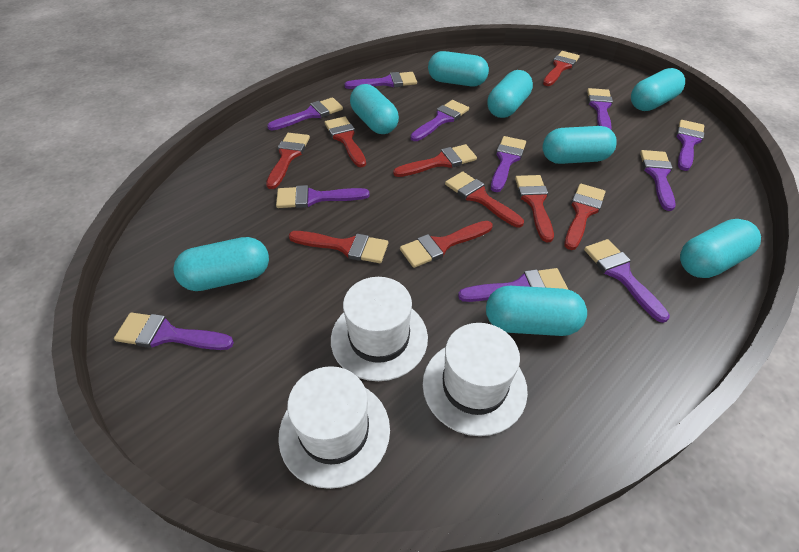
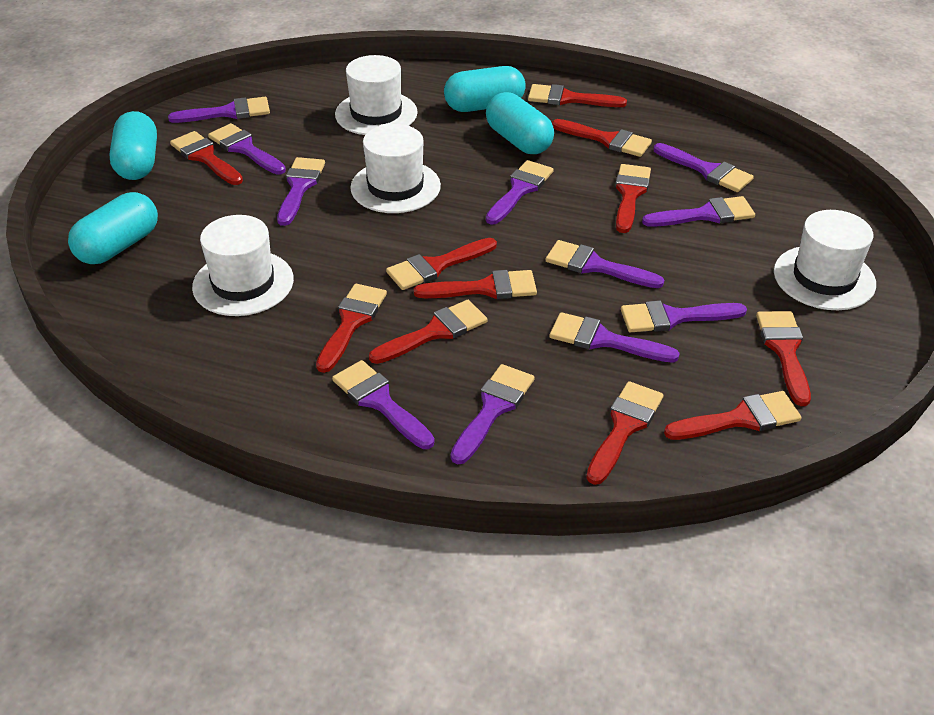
red brush: 9 -> 11
turquoise capsule: 8 -> 4
white hat: 3 -> 4

